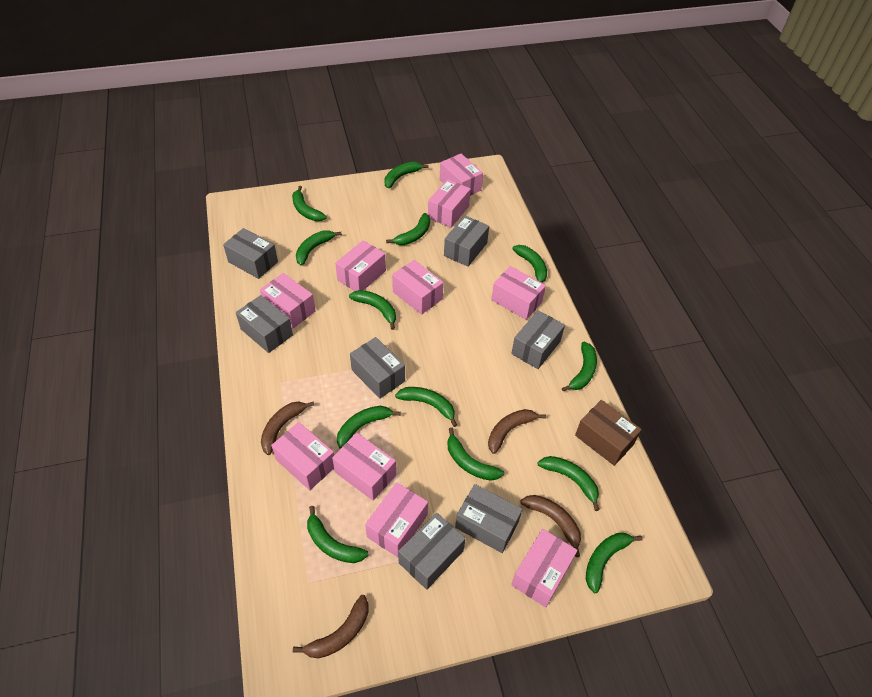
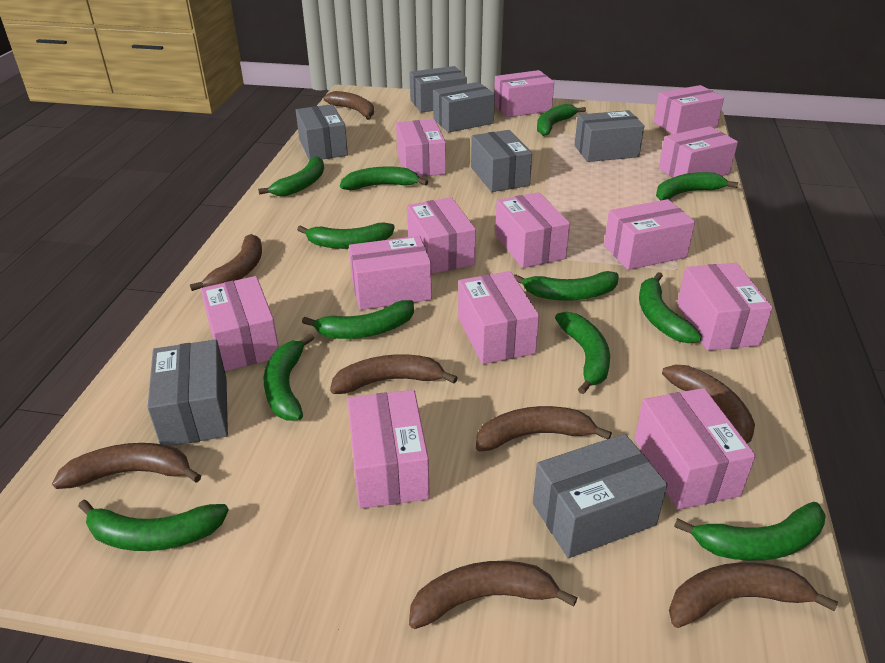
brown banana: 4 -> 8
brown box: 1 -> 0
green banana: 13 -> 12
pink box: 10 -> 13

